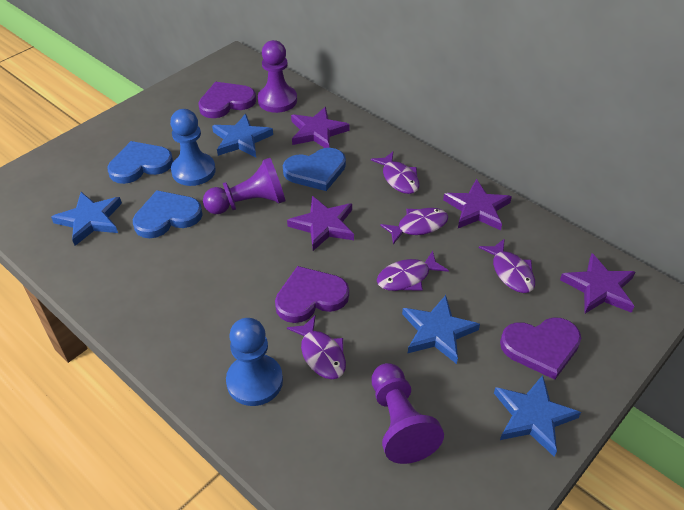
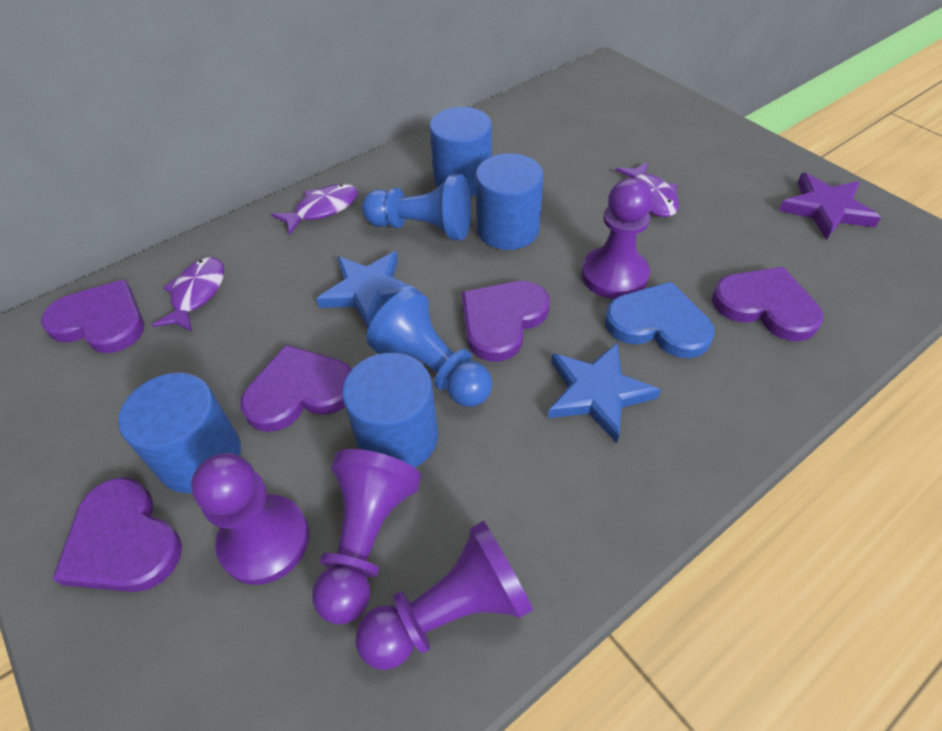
blue cylinder: 0 -> 4
blue heart: 3 -> 1
blue star: 4 -> 2
purple fish: 5 -> 3
purple heart: 3 -> 5
purple pawn: 3 -> 4
purple star: 4 -> 1

